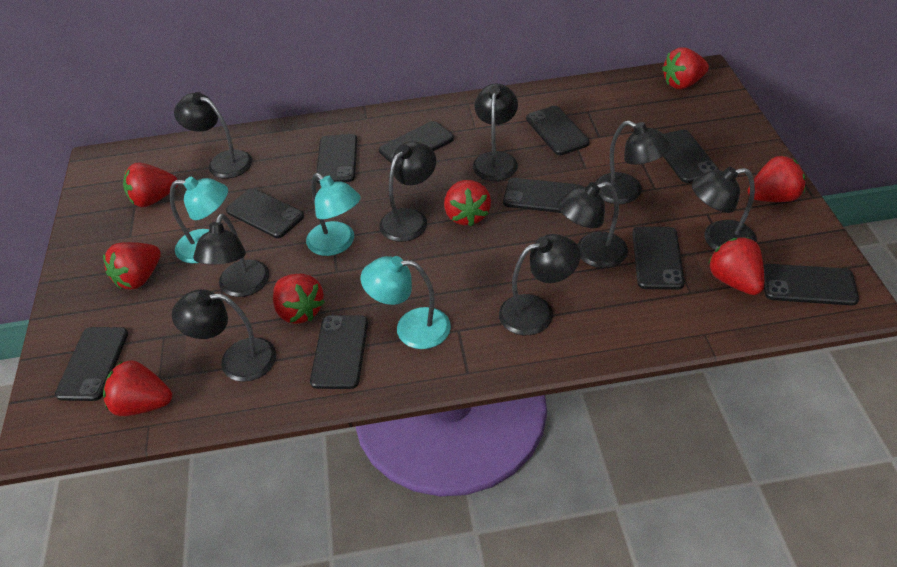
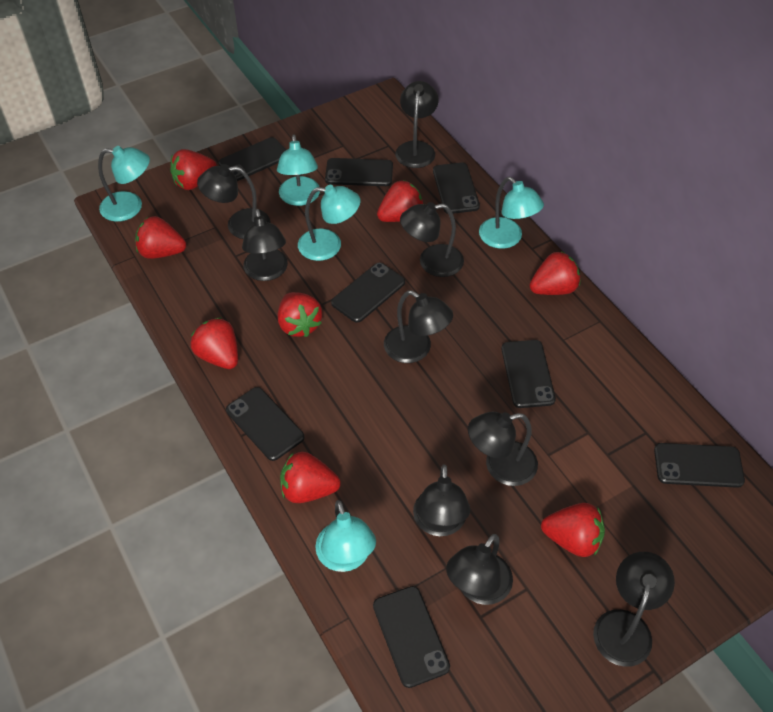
black phone: 10 -> 8
turquoise lamp: 3 -> 5

